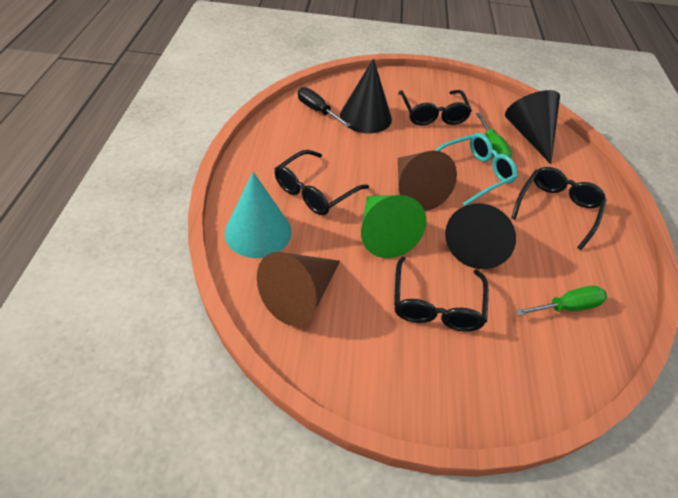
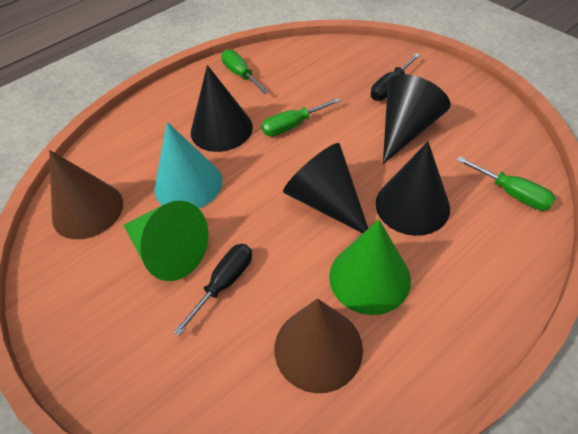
black cone: 3 -> 4
black glasses: 4 -> 0
black screwdriver: 1 -> 2
green cone: 1 -> 2
green screwdriver: 2 -> 3
turquoise glasses: 1 -> 0

